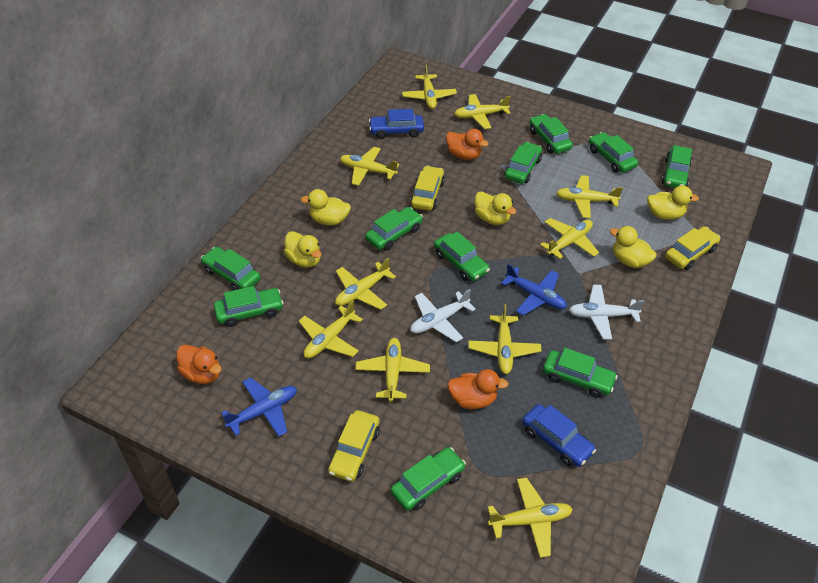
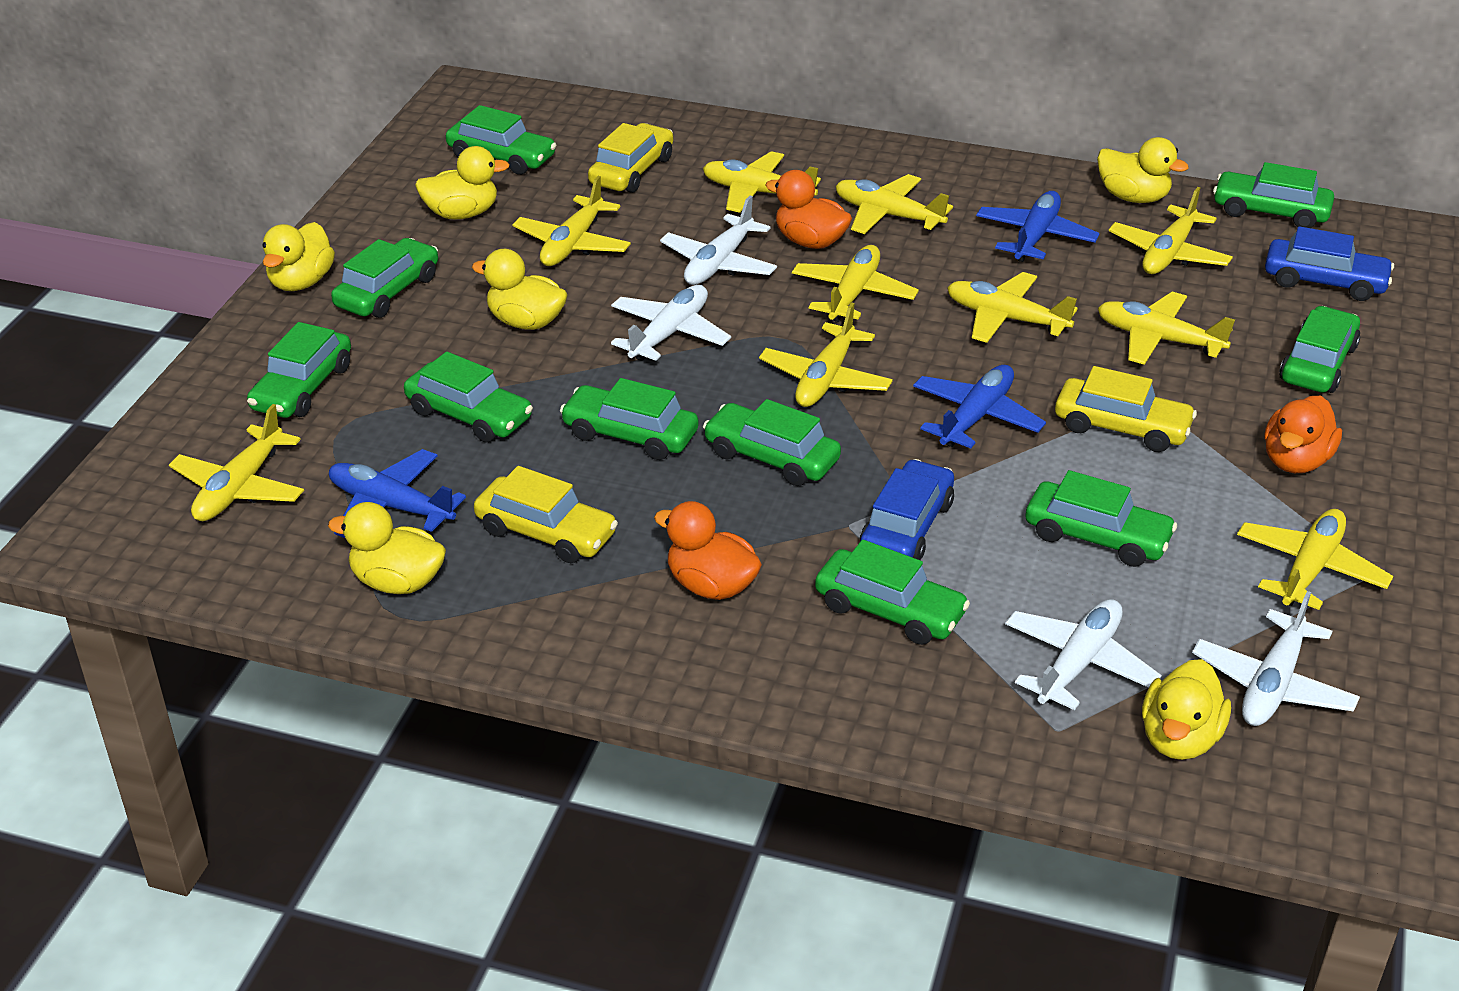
blue plane: 2 -> 3
white plane: 2 -> 4
yellow duck: 5 -> 6

